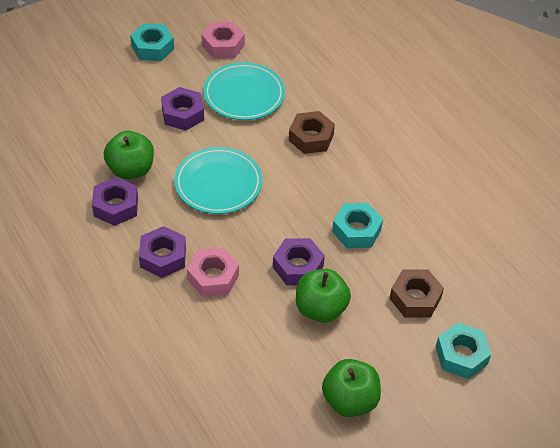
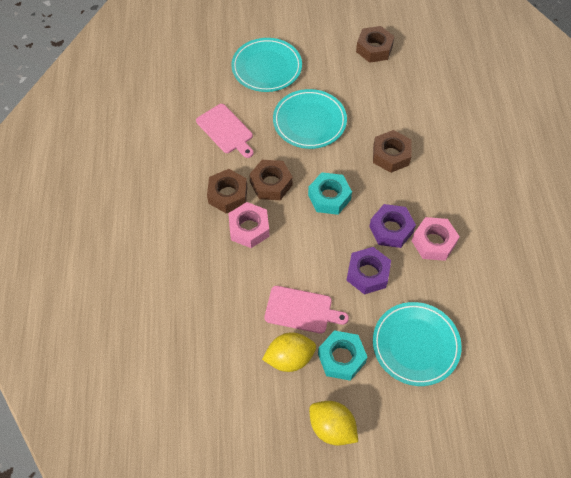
brown nut: 2 -> 4
green apple: 3 -> 0
pink cutting board: 0 -> 2
purple nut: 4 -> 2
turquoise nut: 3 -> 2
turquoise plate: 2 -> 3
yellow lemon: 0 -> 2

